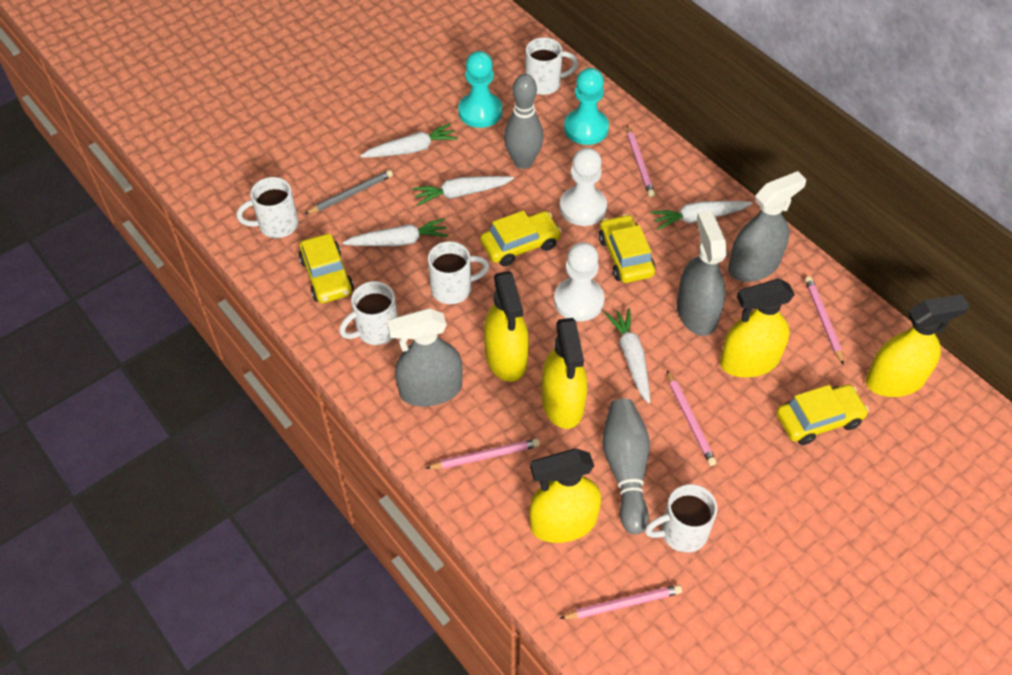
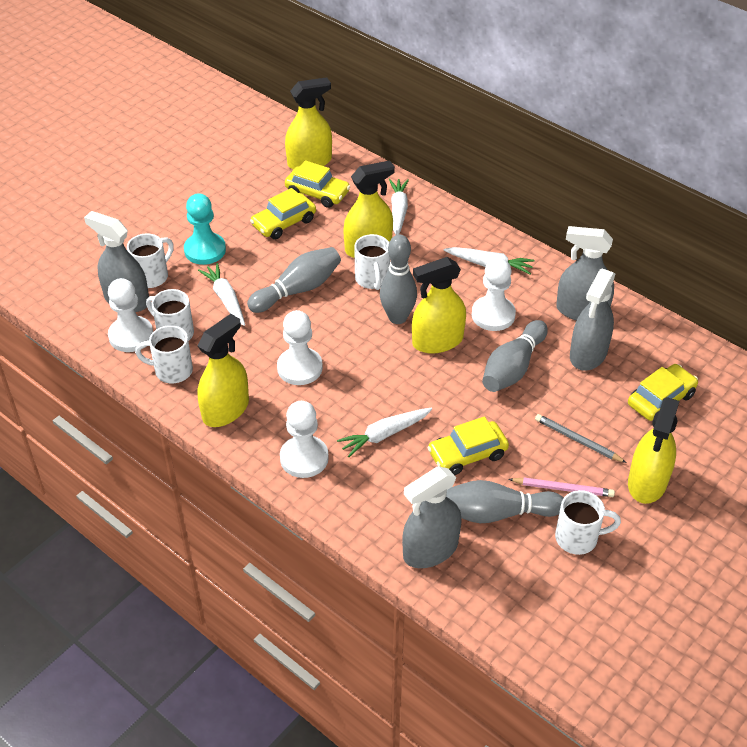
grey bowling pin: 2 -> 4
grey spray bottle: 3 -> 4
pink pencil: 5 -> 1
turquoise pawn: 2 -> 1
white carrot: 5 -> 4
white pawn: 2 -> 4

